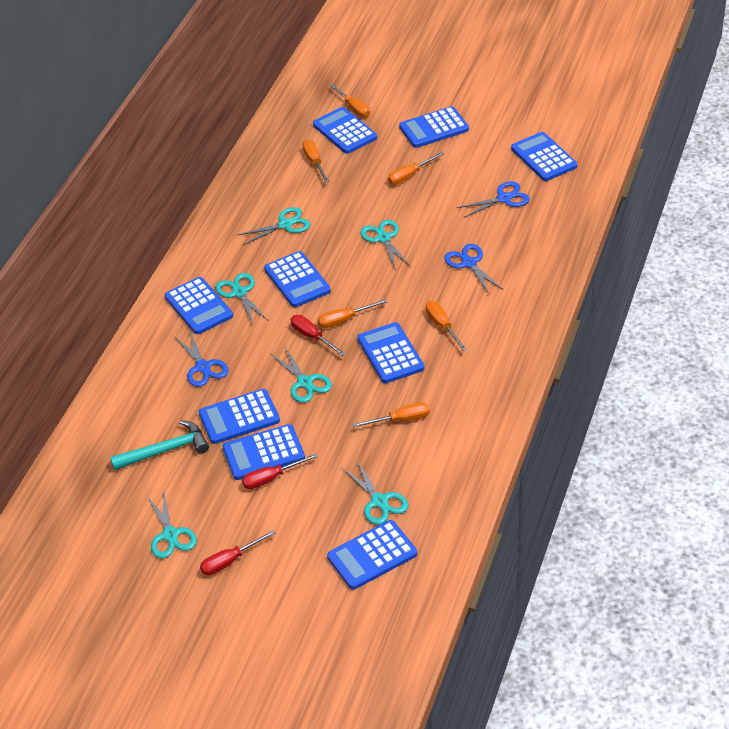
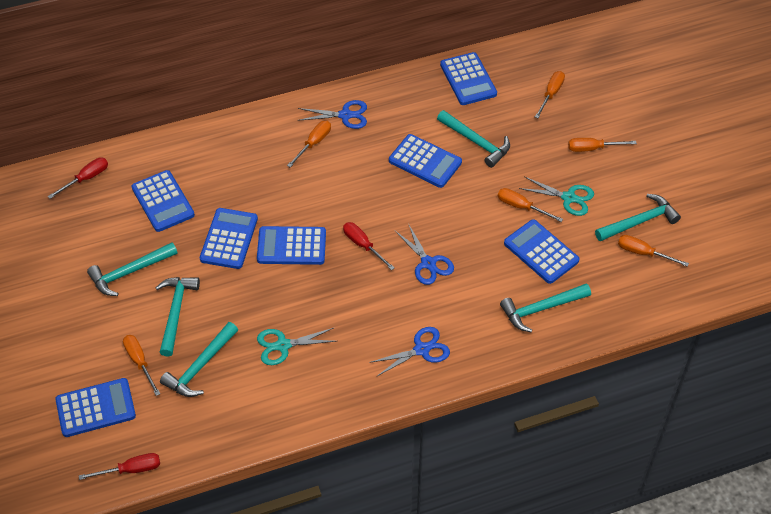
blue calculator: 9 -> 7
turquoise hammer: 1 -> 6
turquoise scissors: 6 -> 2

